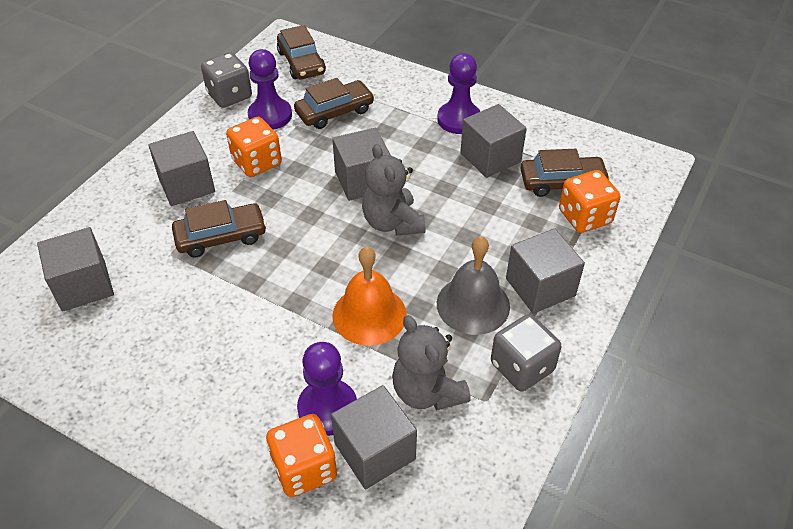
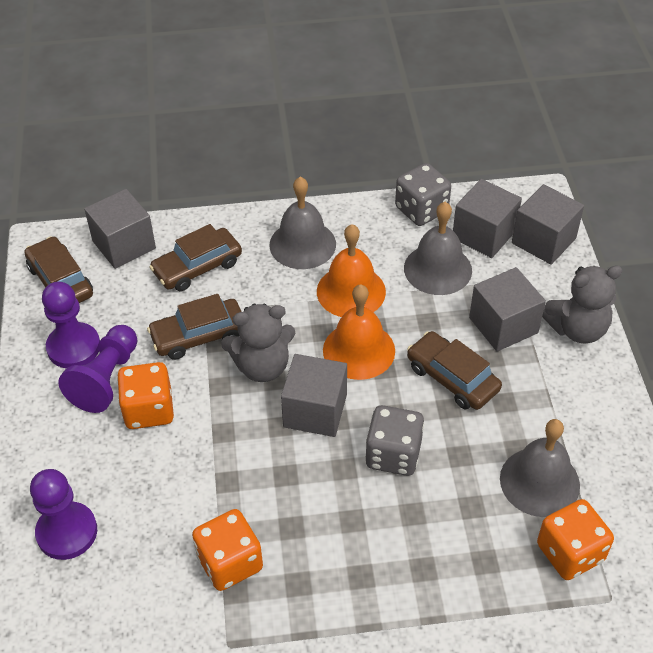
grey bell: 1 -> 3
grey cube: 6 -> 5
orange bell: 1 -> 2

